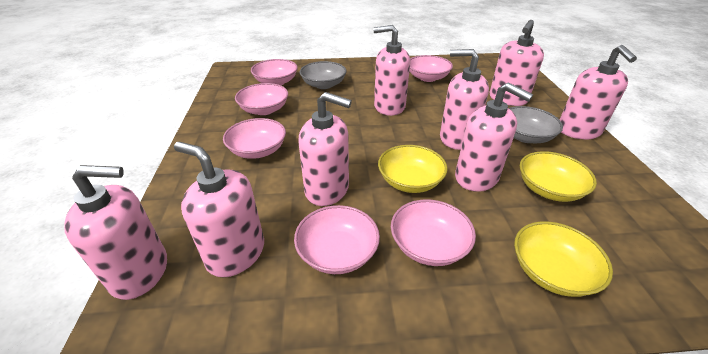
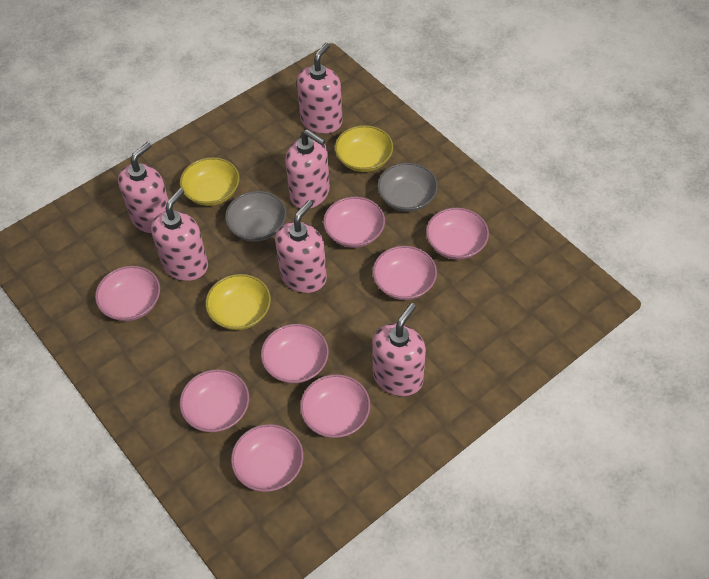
pink bowl: 6 -> 8
pink soap dispenser: 8 -> 6

